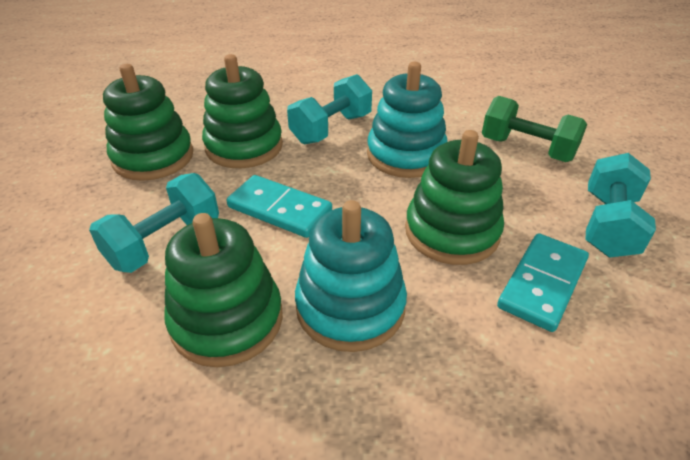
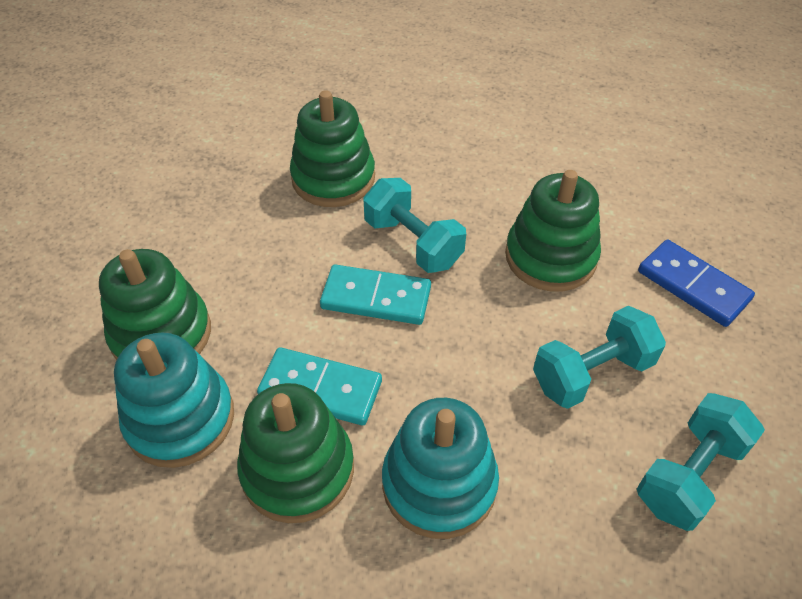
blue domino: 0 -> 1
green dumbbell: 1 -> 0

